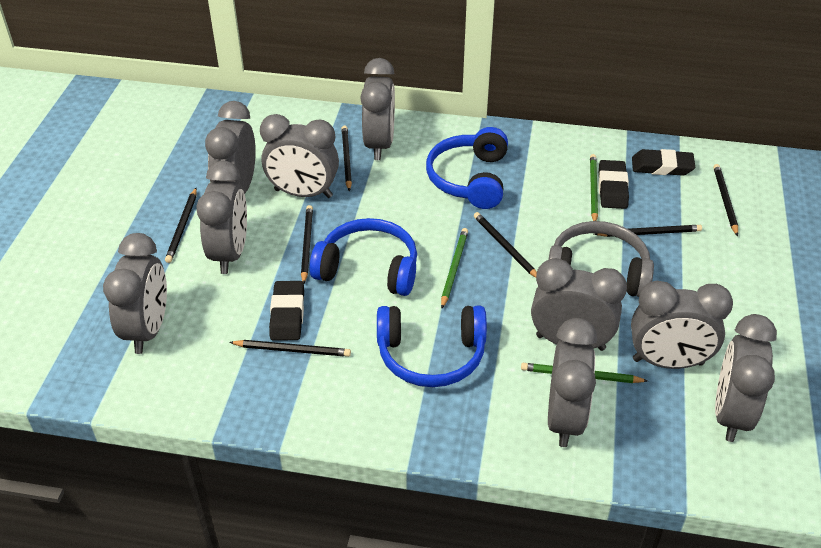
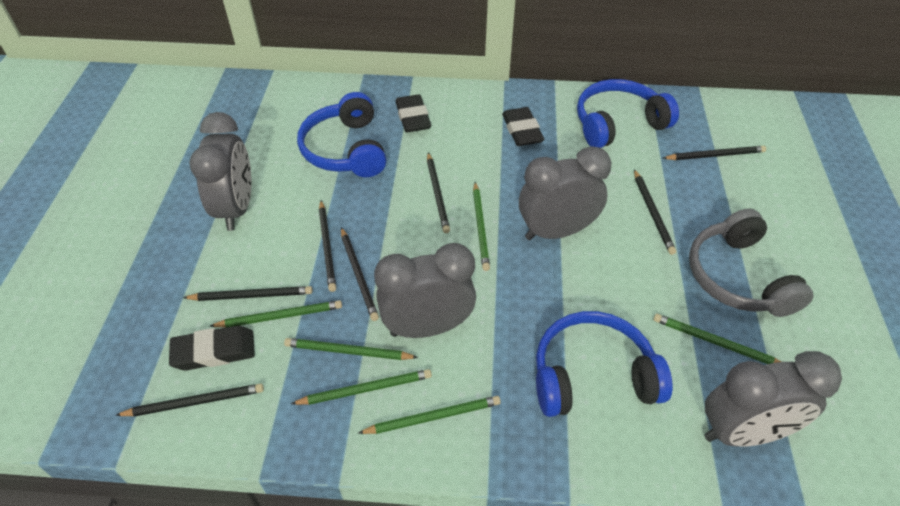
green pencil: 3 -> 6
grey clock: 9 -> 4

